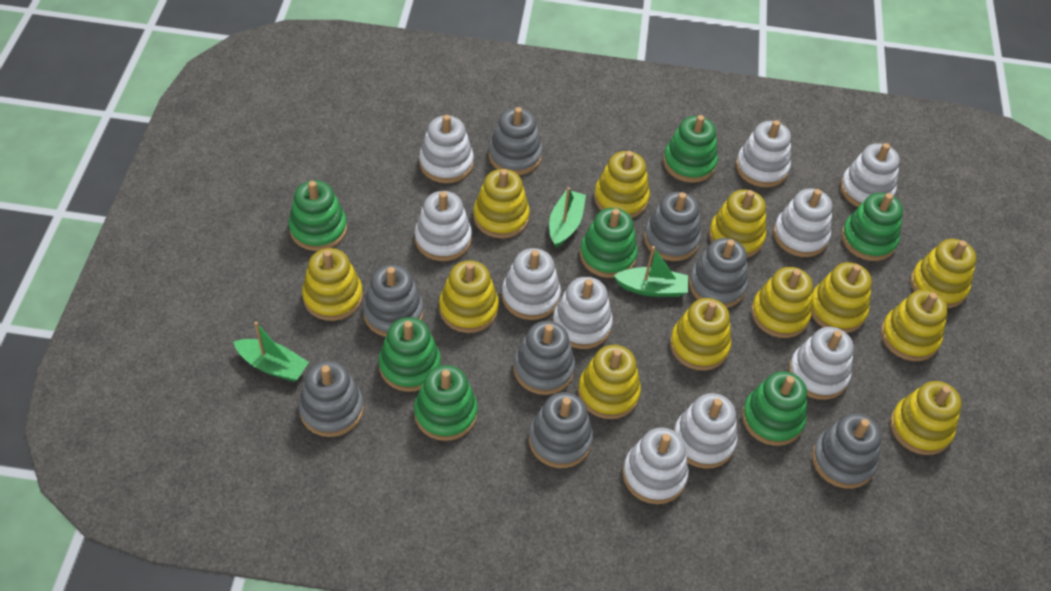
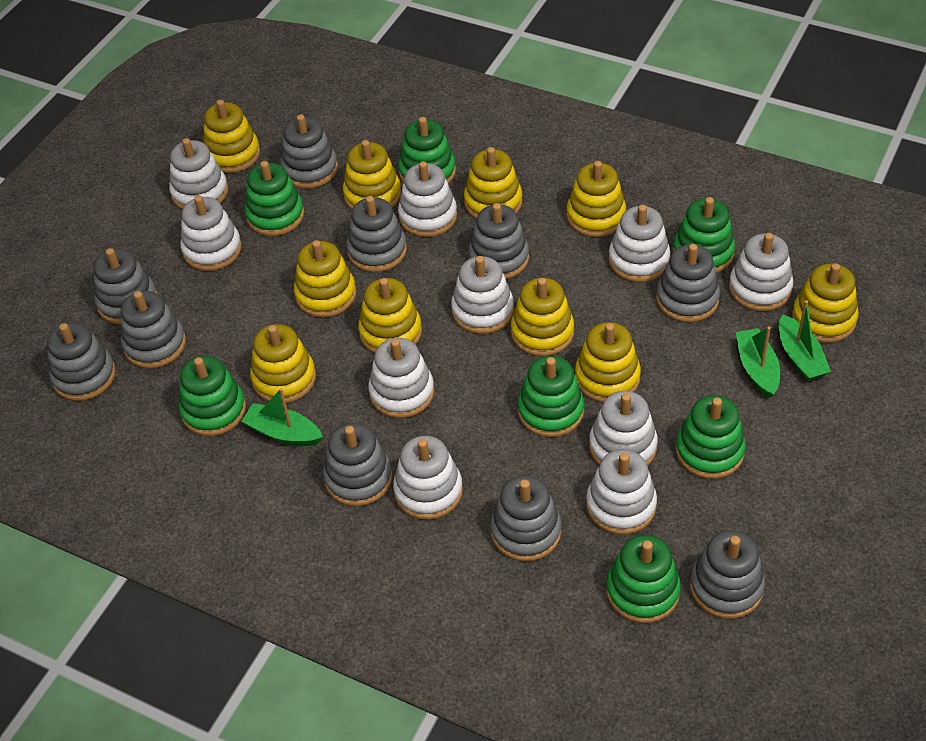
grey stacking toy: 8 -> 10
yellow stacking toy: 12 -> 10

